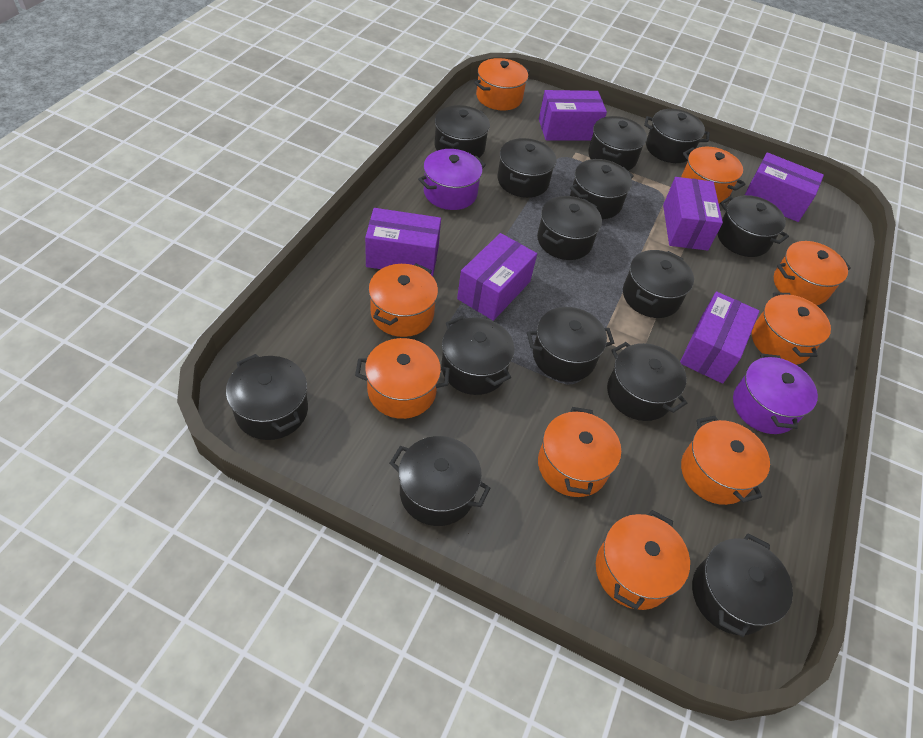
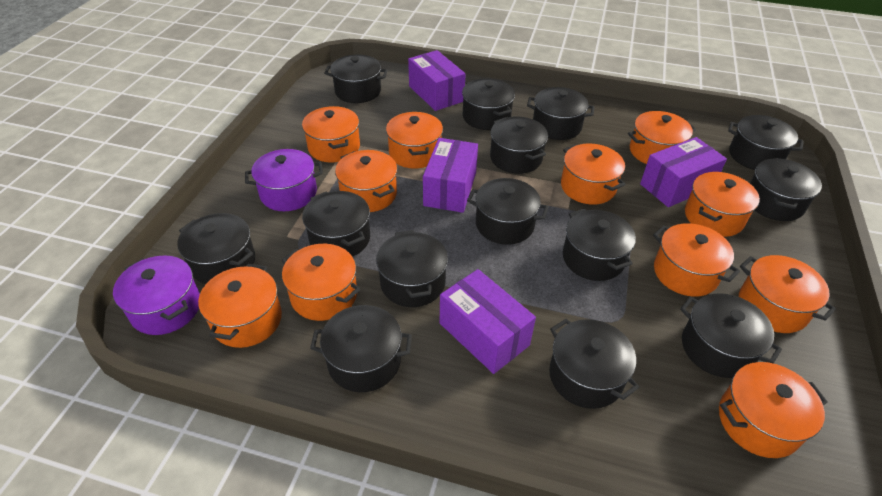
orange pot: 9 -> 11
purple box: 6 -> 4

